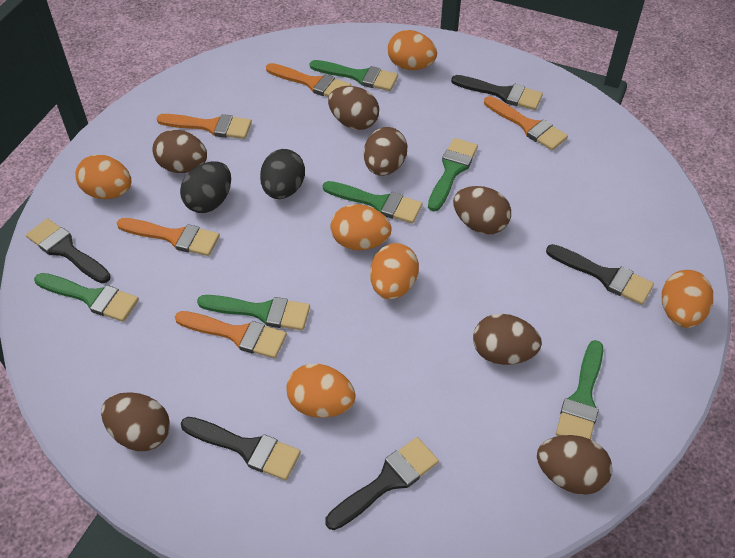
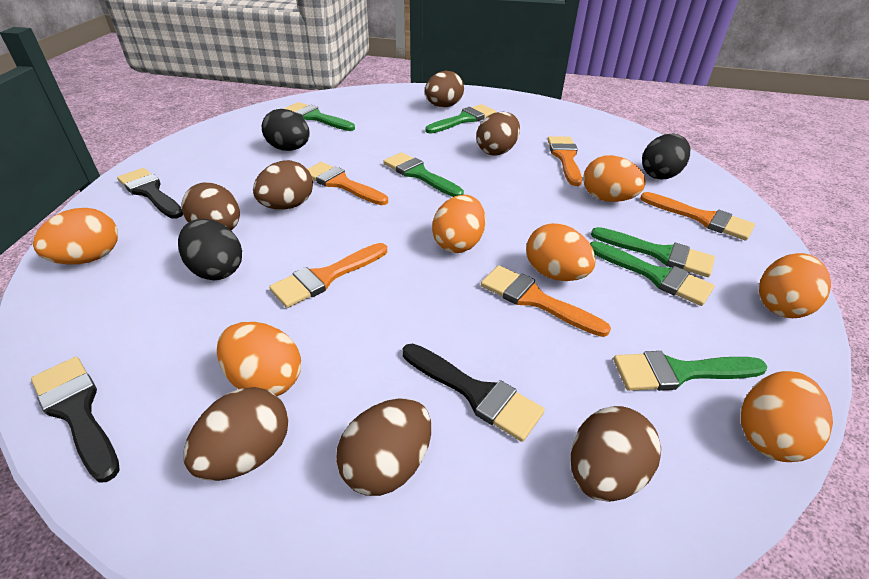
black brush: 5 -> 3
black egg: 2 -> 3
orange egg: 6 -> 7

